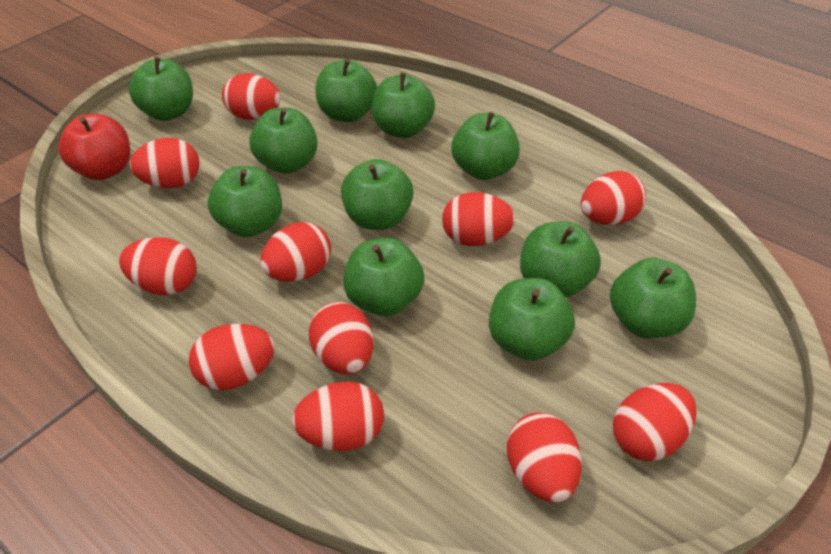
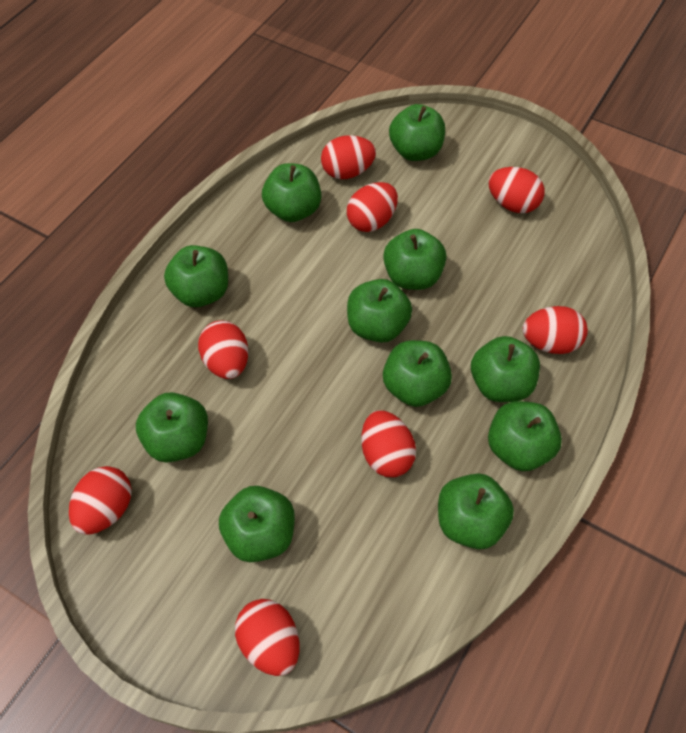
red apple: 1 -> 0
red egg: 11 -> 8

